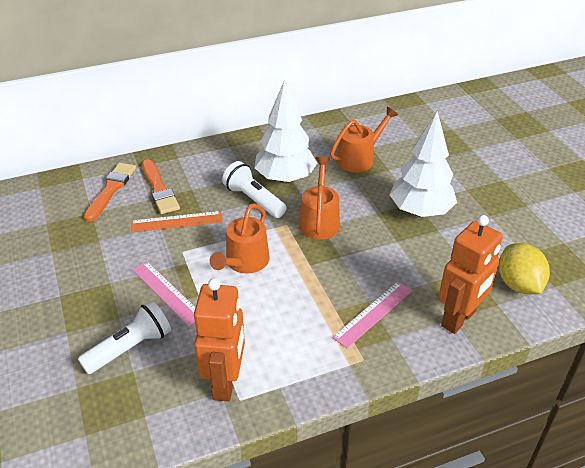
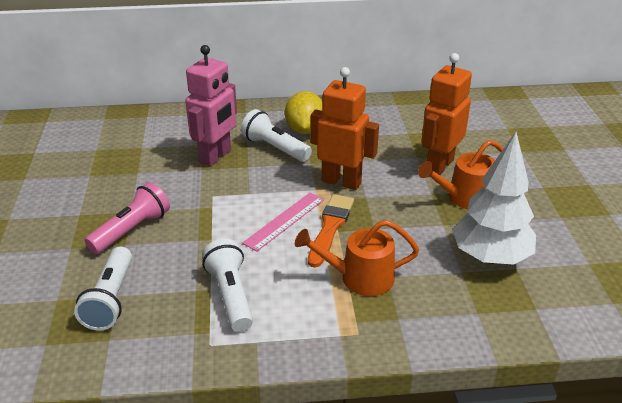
orange brush: 2 -> 1
orange ruler: 1 -> 0
orange watering can: 3 -> 2
pink flashlight: 0 -> 1
pink robot: 0 -> 1
pink ruler: 2 -> 1
white flashlight: 2 -> 3
white tree: 2 -> 1

